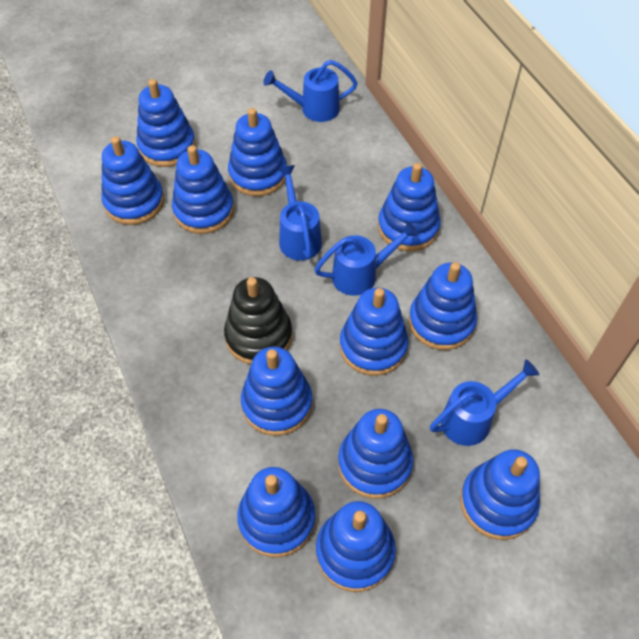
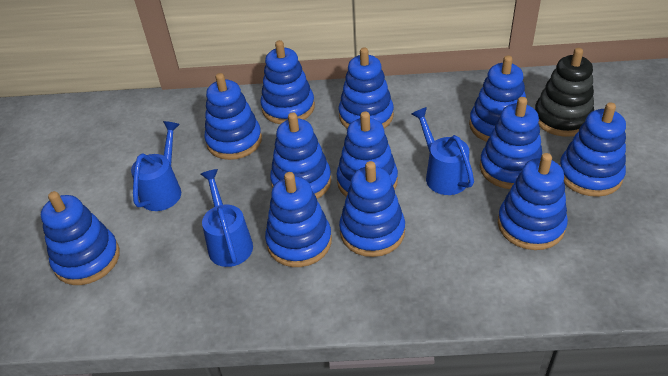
blue watering can: 4 -> 3

